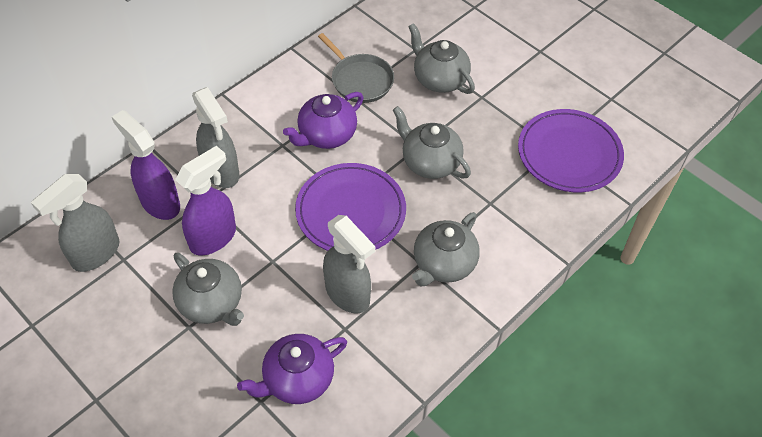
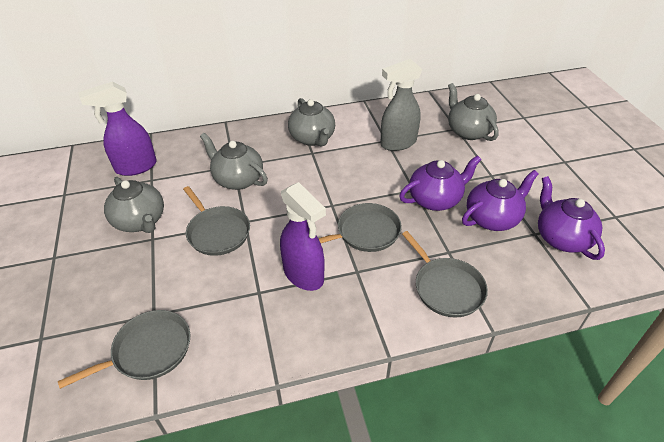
grey pan: 1 -> 4
grey spray bottle: 3 -> 1
purple plate: 2 -> 0
purple teapot: 2 -> 3

